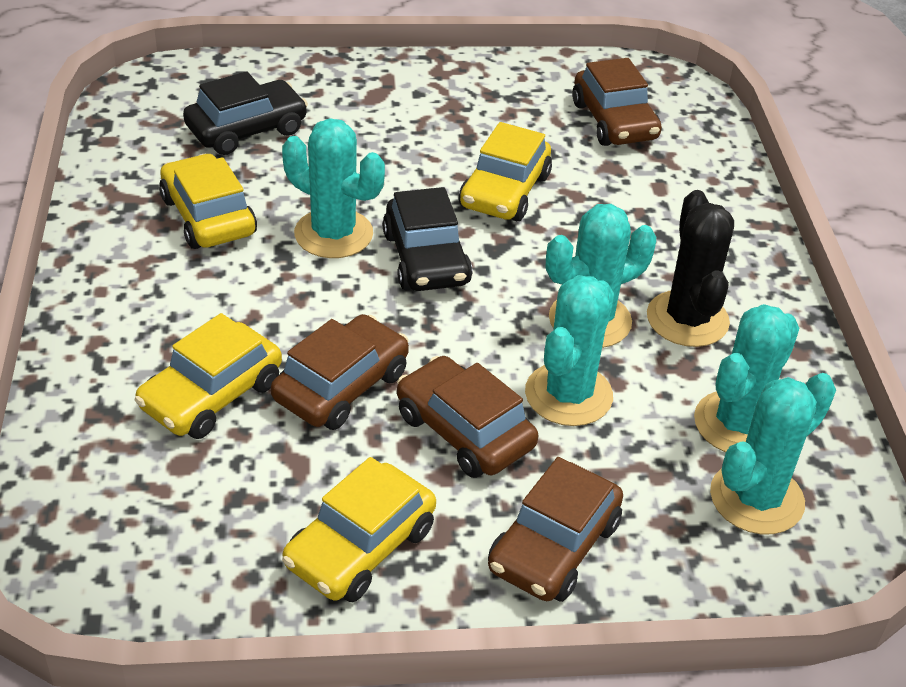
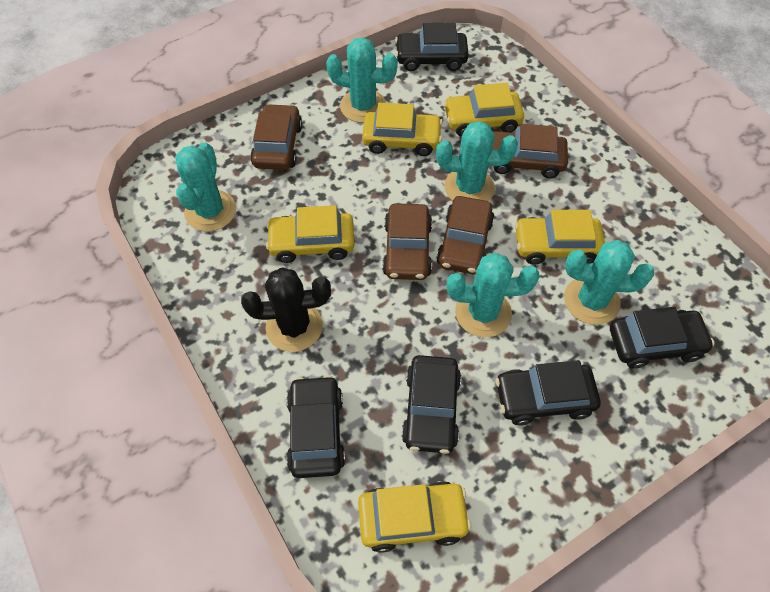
black car: 2 -> 5
yellow car: 4 -> 5

